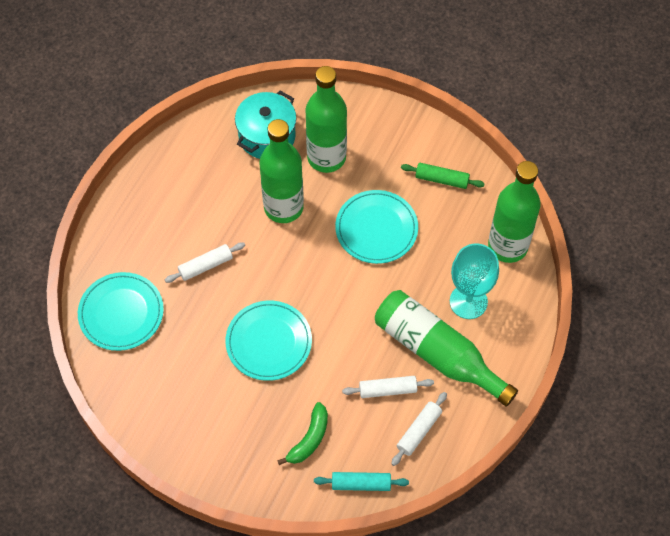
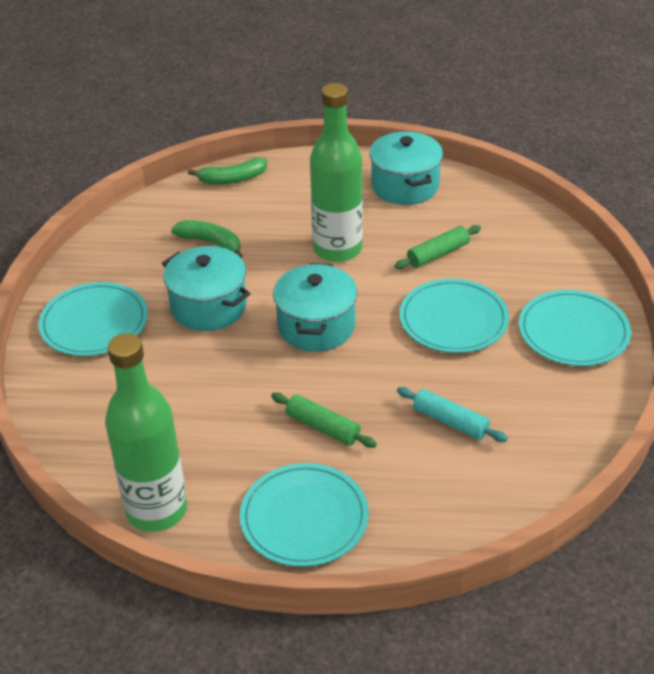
green banana: 1 -> 2
green bottle: 4 -> 2
green rolling pin: 1 -> 2
turquoise goblet: 1 -> 0
turquoise plate: 3 -> 4
turquoise pot: 1 -> 3
white rolling pin: 3 -> 0

